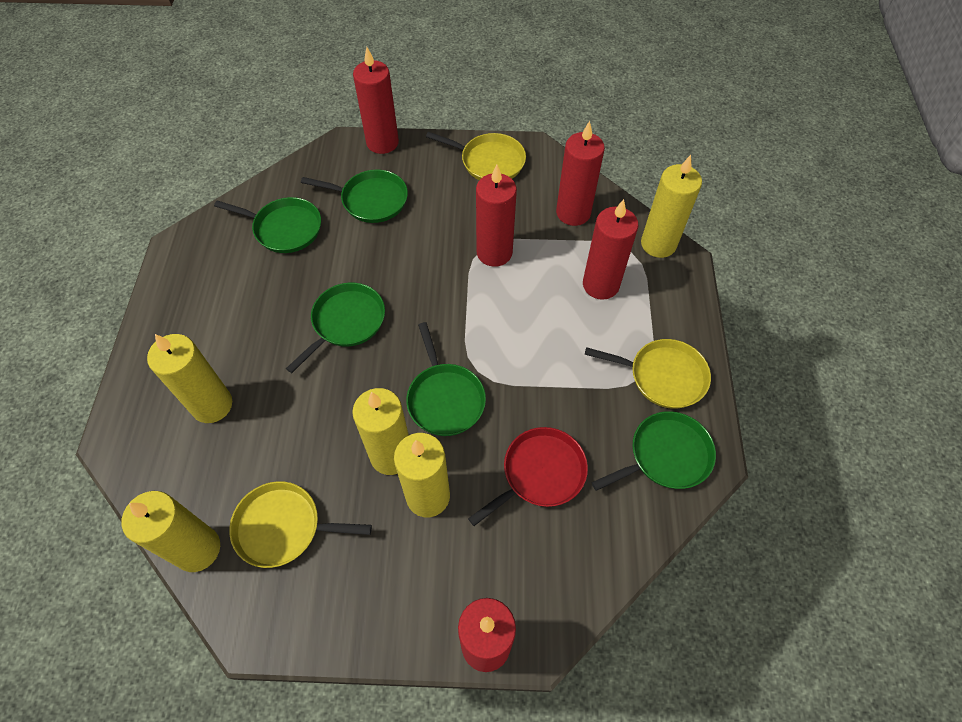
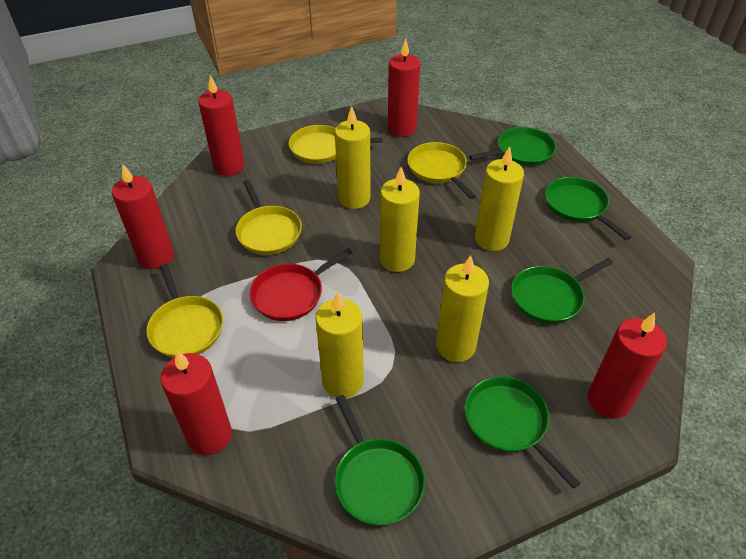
yellow pan: 3 -> 4

